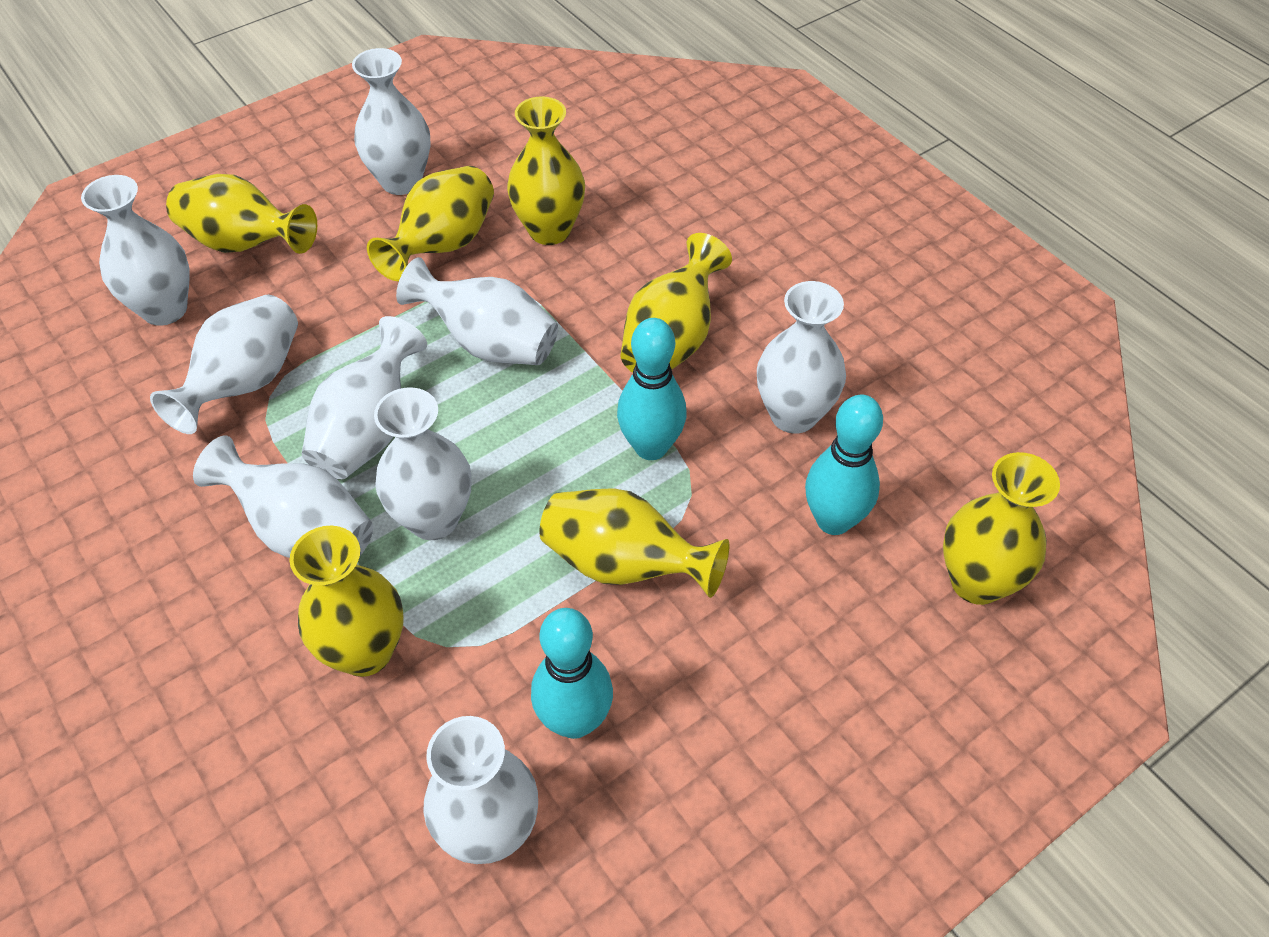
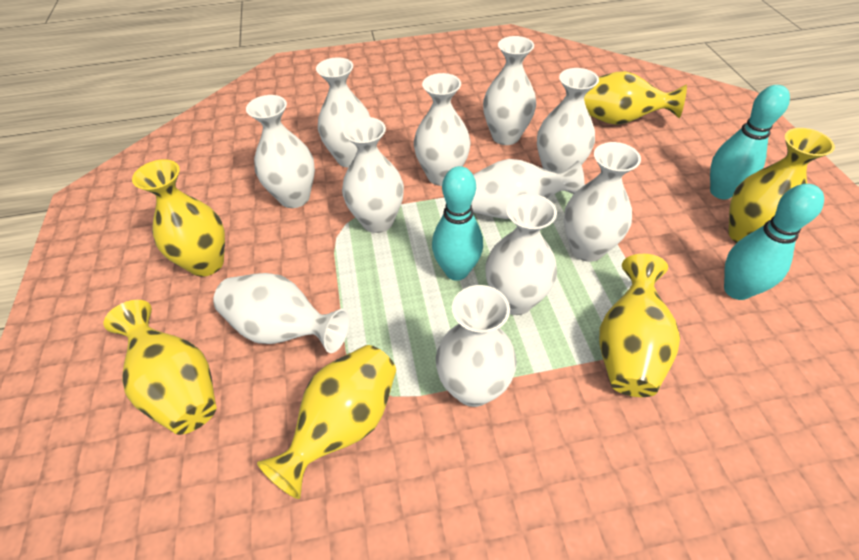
white vase: 9 -> 11
yellow vase: 7 -> 6

